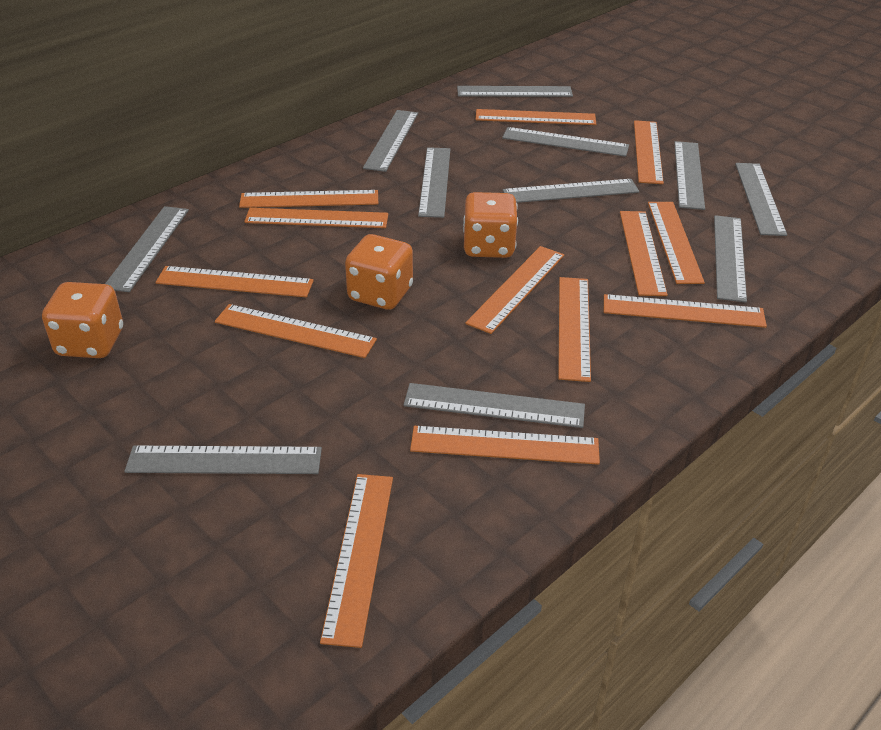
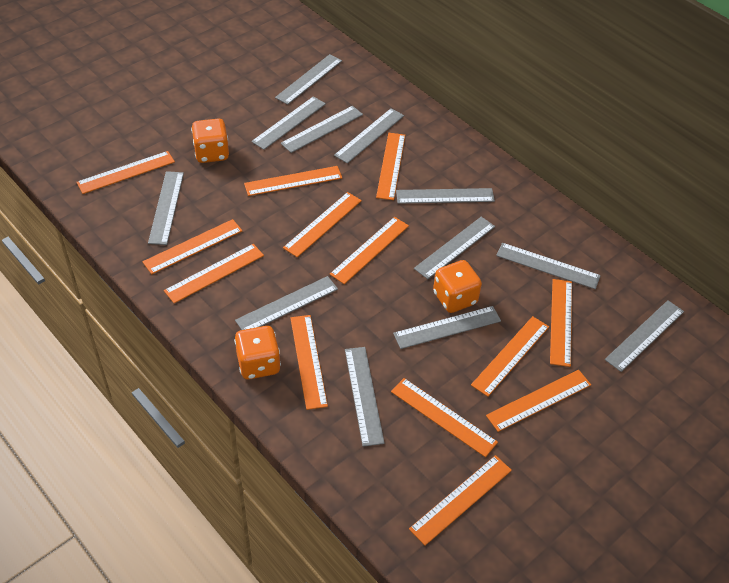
grey ruler: 11 -> 12

